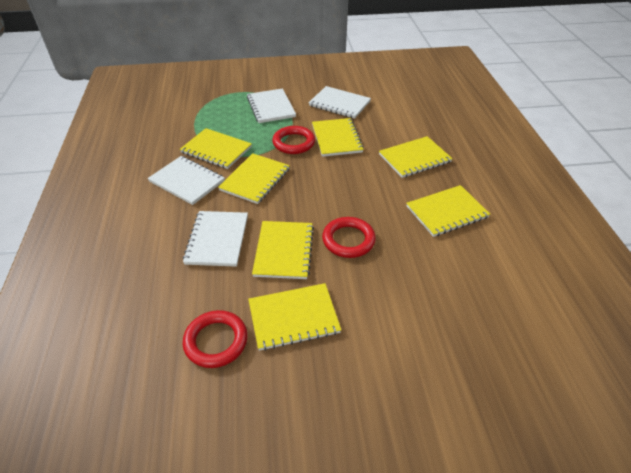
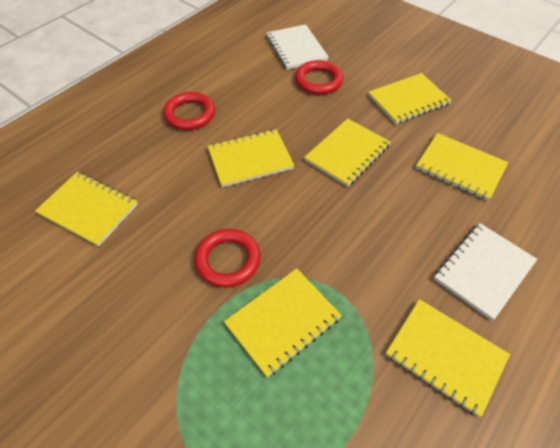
white notebook: 4 -> 2

